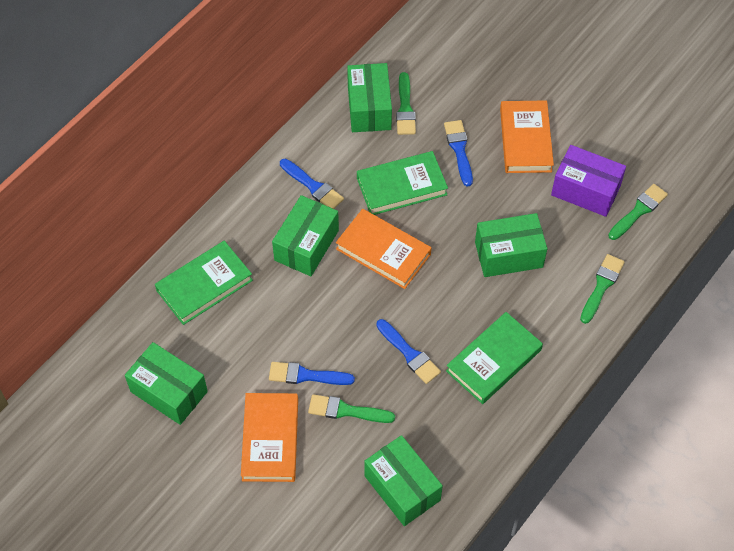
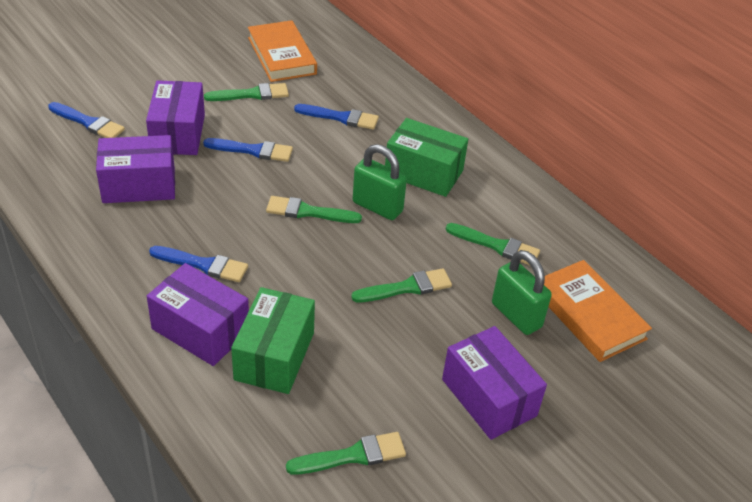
green book: 3 -> 0
green box: 5 -> 2
green brush: 4 -> 5
green padlock: 0 -> 2
orange book: 3 -> 2
purple box: 1 -> 4

